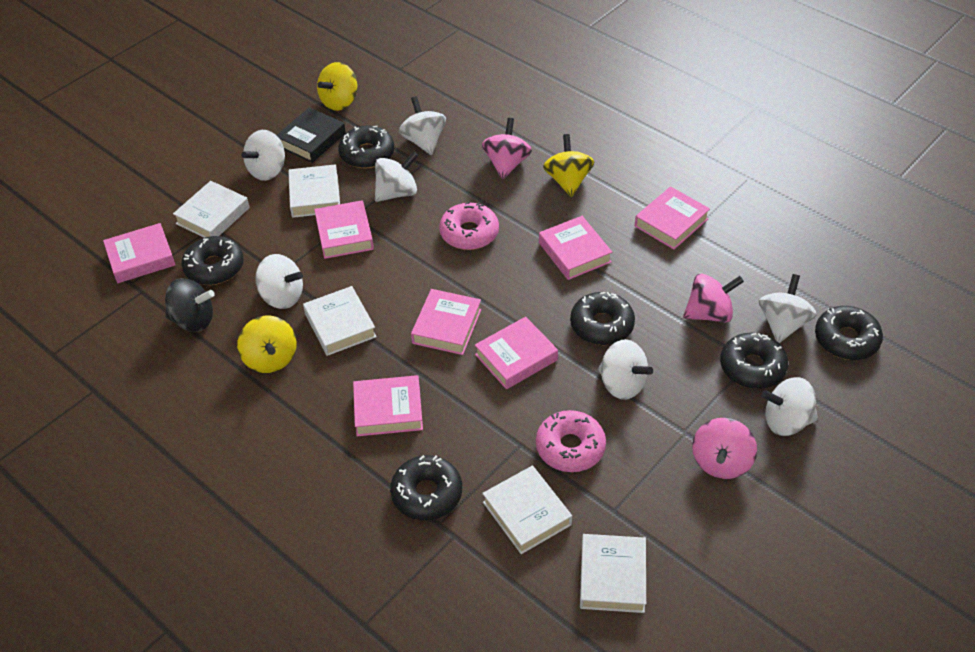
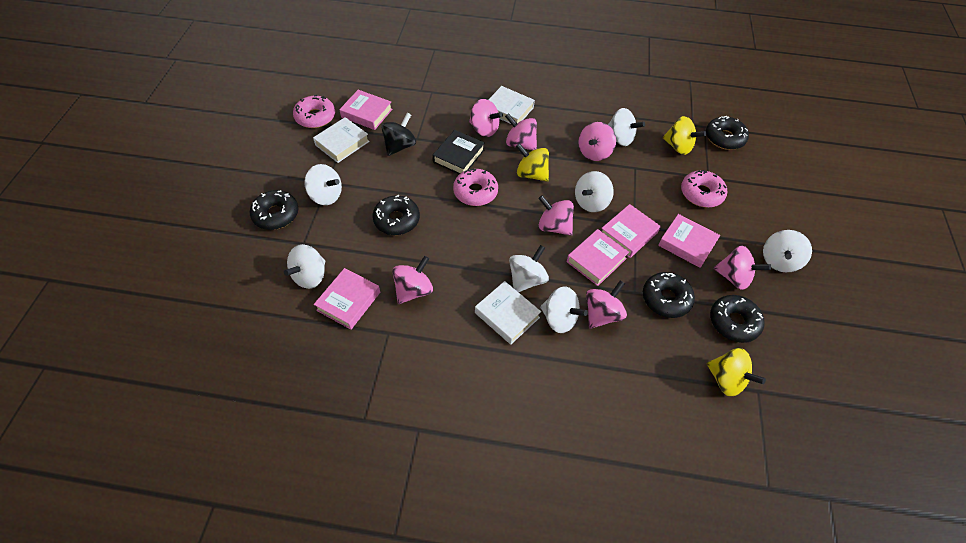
black donut: 6 -> 5
pink book: 7 -> 5
pink donut: 2 -> 3
pink spinning top: 3 -> 7
white book: 5 -> 3

